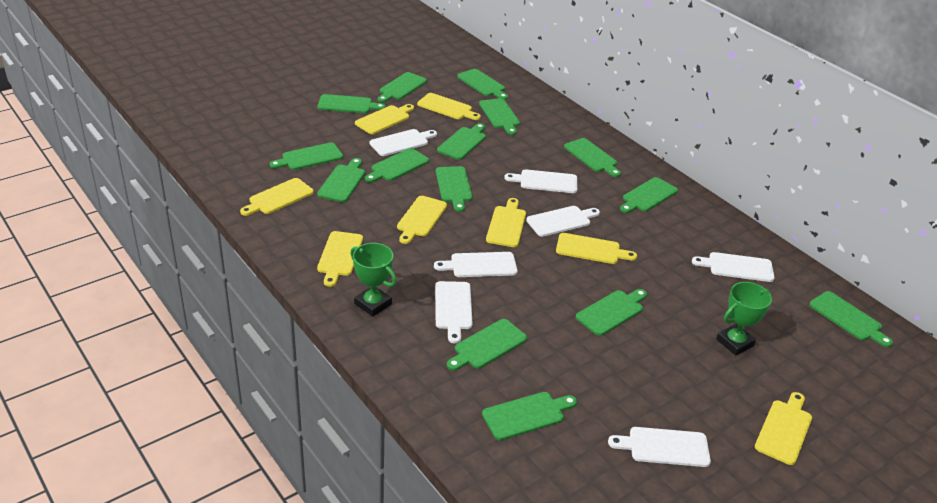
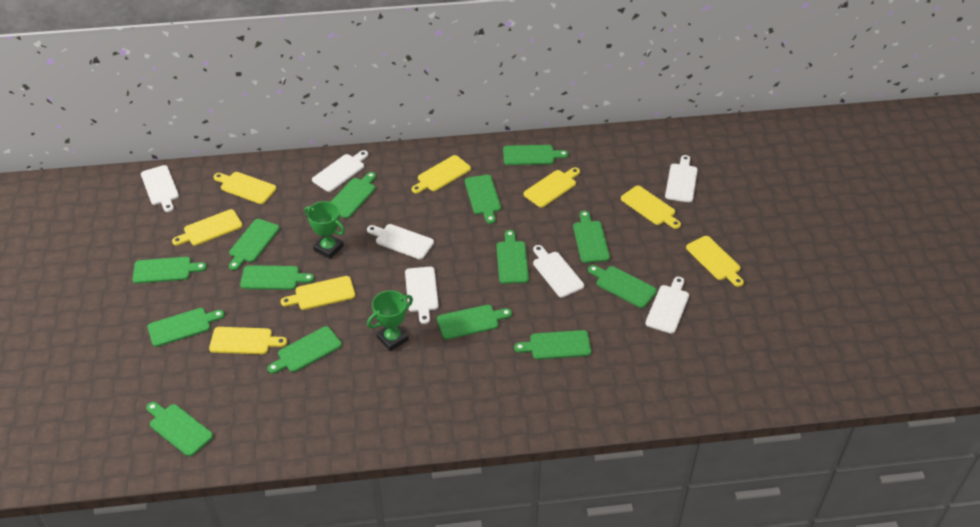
green cutting board: 15 -> 14

